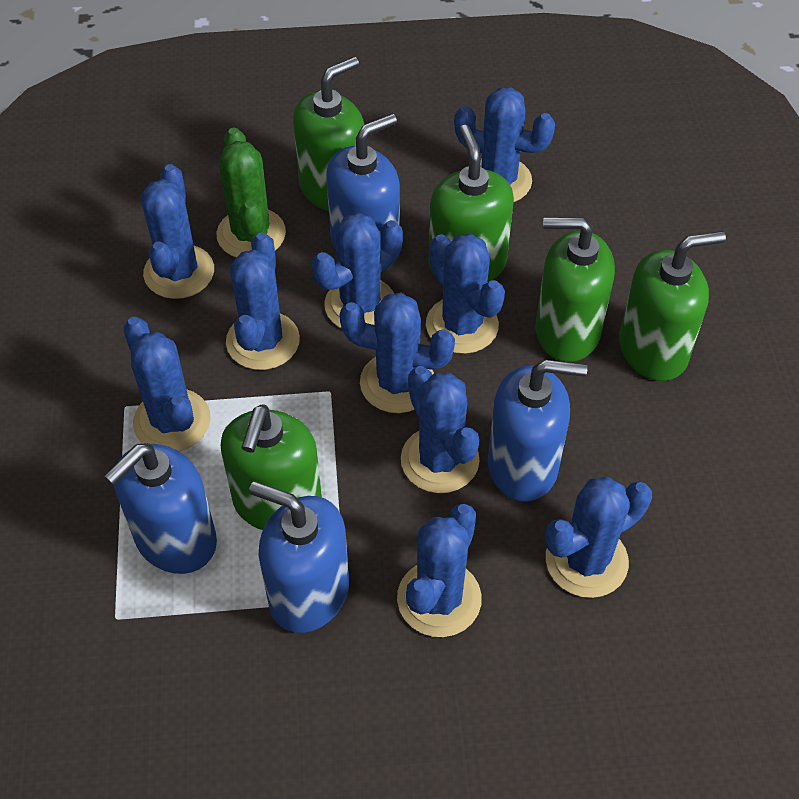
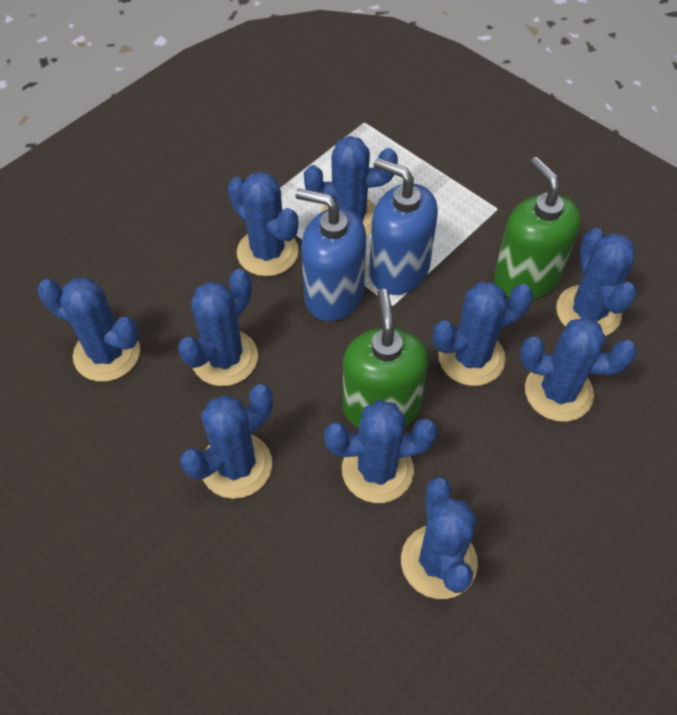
blue soap dispenser: 4 -> 2
green cactus: 1 -> 0
green soap dispenser: 5 -> 2

